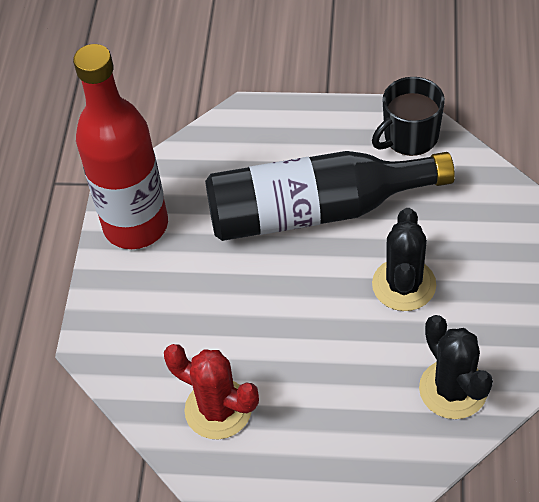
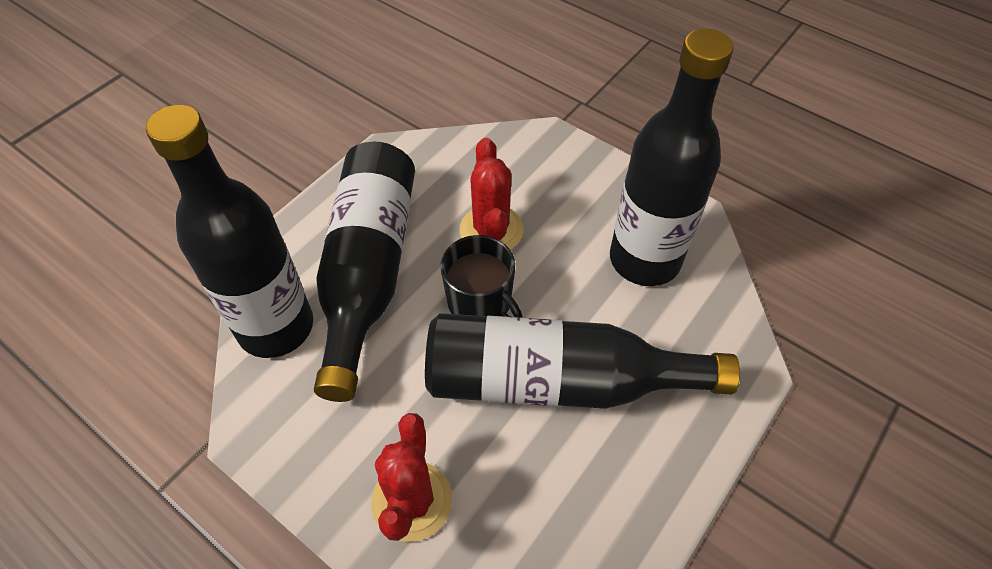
black bottle: 1 -> 4
black cactus: 2 -> 0
red bottle: 1 -> 0
red cactus: 1 -> 2

